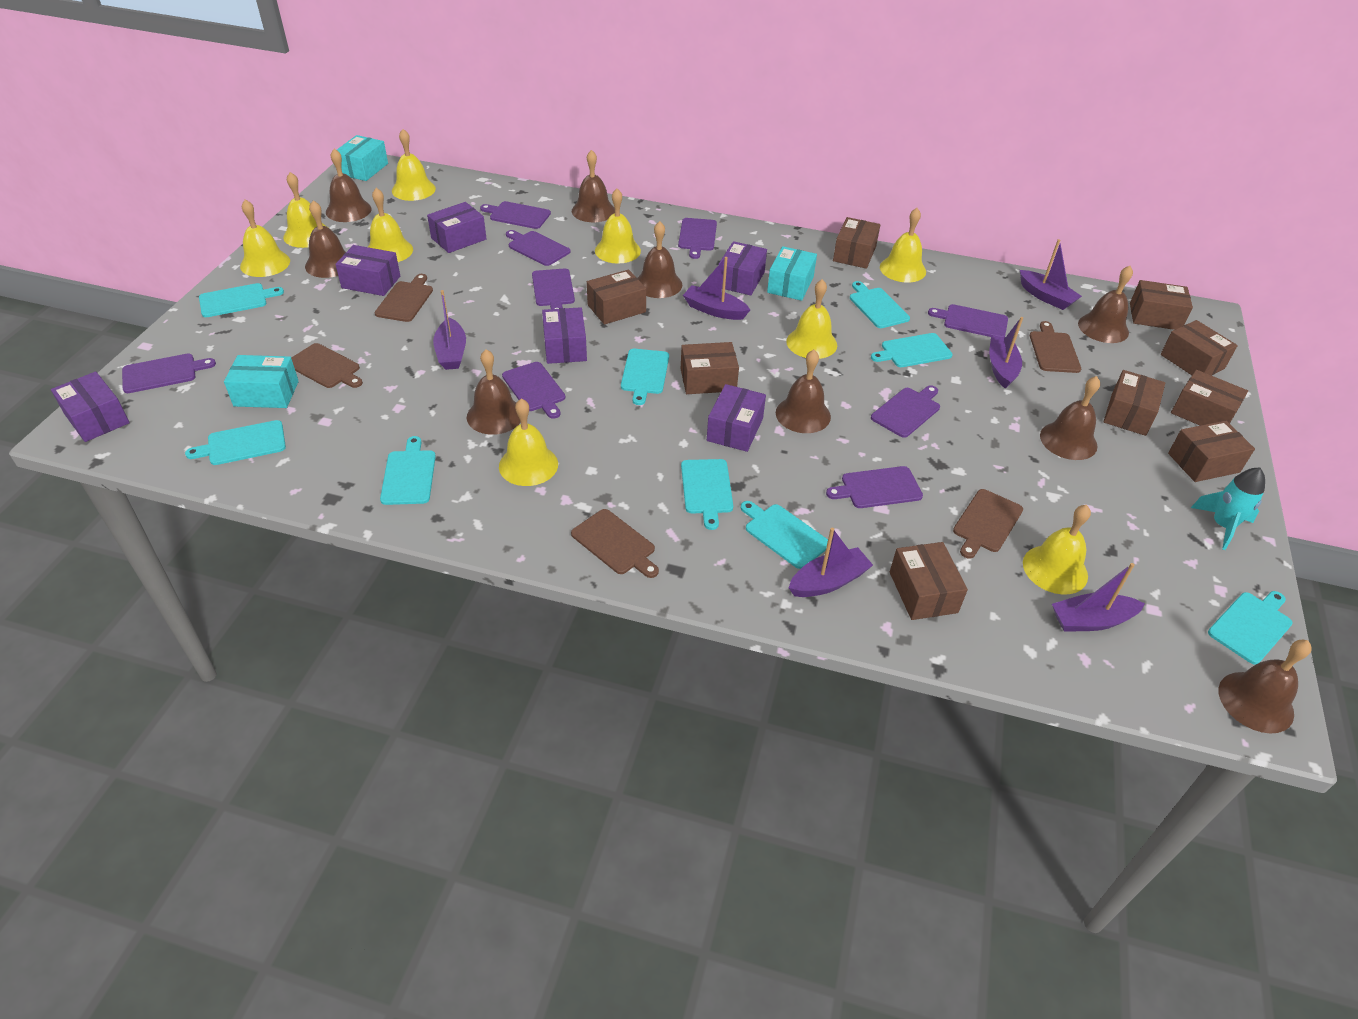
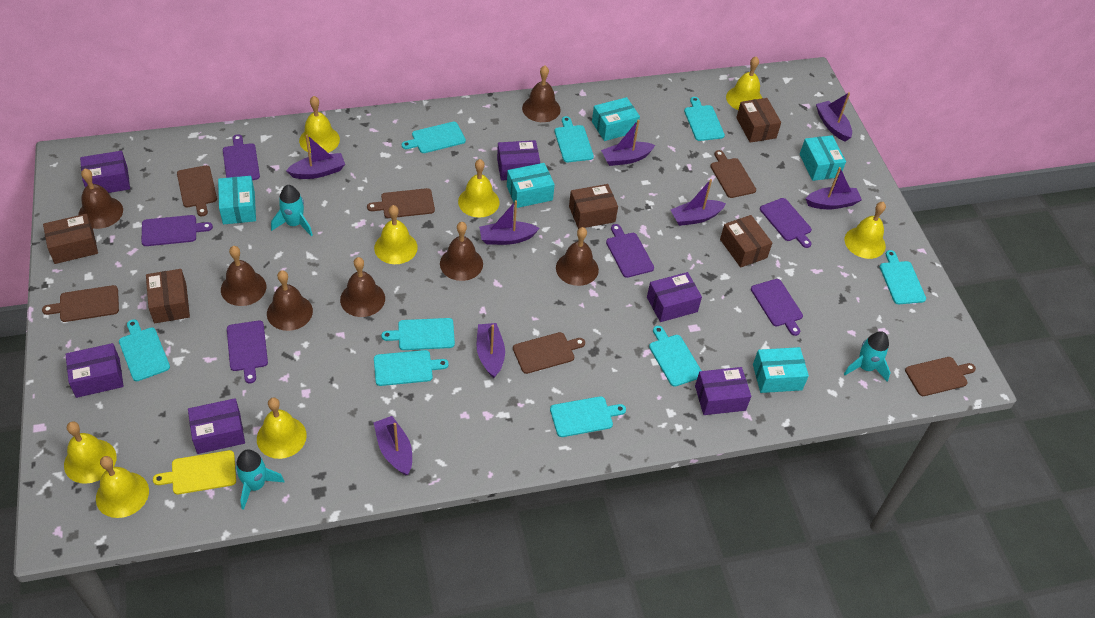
brown bell: 9 -> 7
brown box: 9 -> 5
brown cutting board: 5 -> 6
purple boat: 6 -> 8
purple cutting board: 9 -> 6
turquoise box: 3 -> 5
turquoise rocket: 1 -> 3
yellow bell: 9 -> 8
yellow cutting board: 0 -> 1

